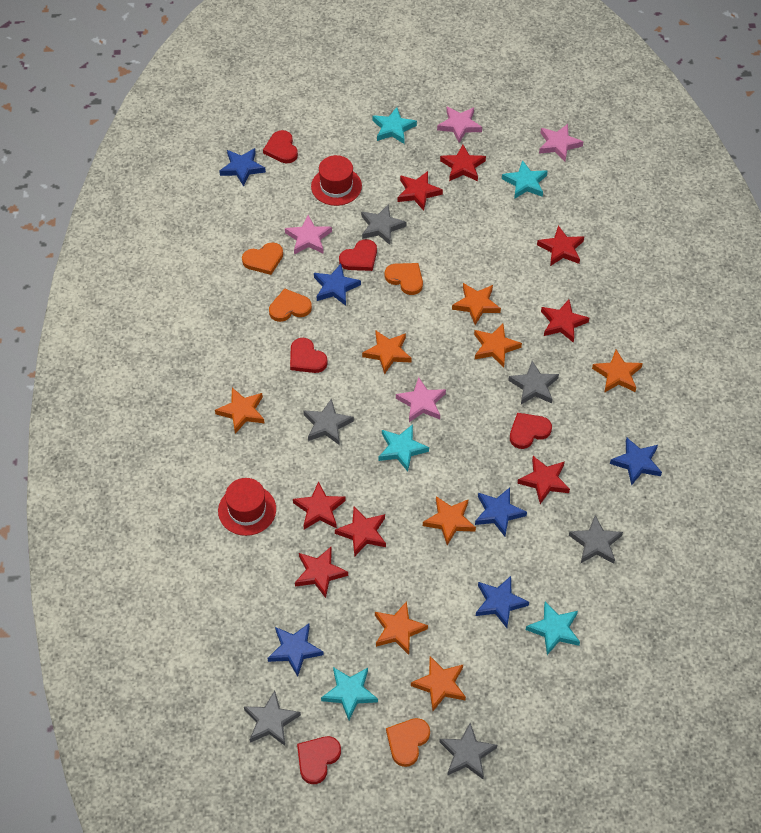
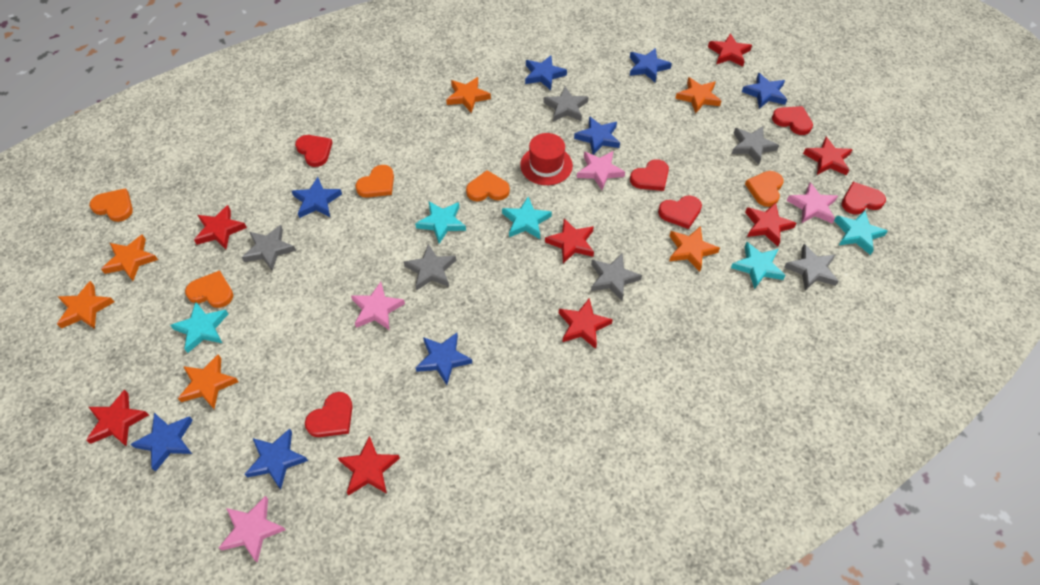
blue star: 6 -> 8
orange heart: 4 -> 5
orange star: 8 -> 6
red hat: 2 -> 1
red heart: 5 -> 6

